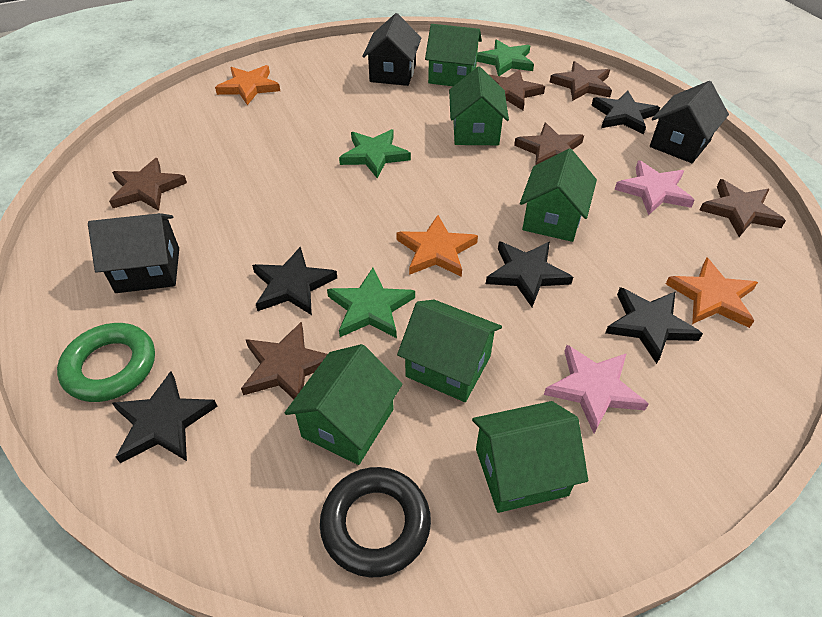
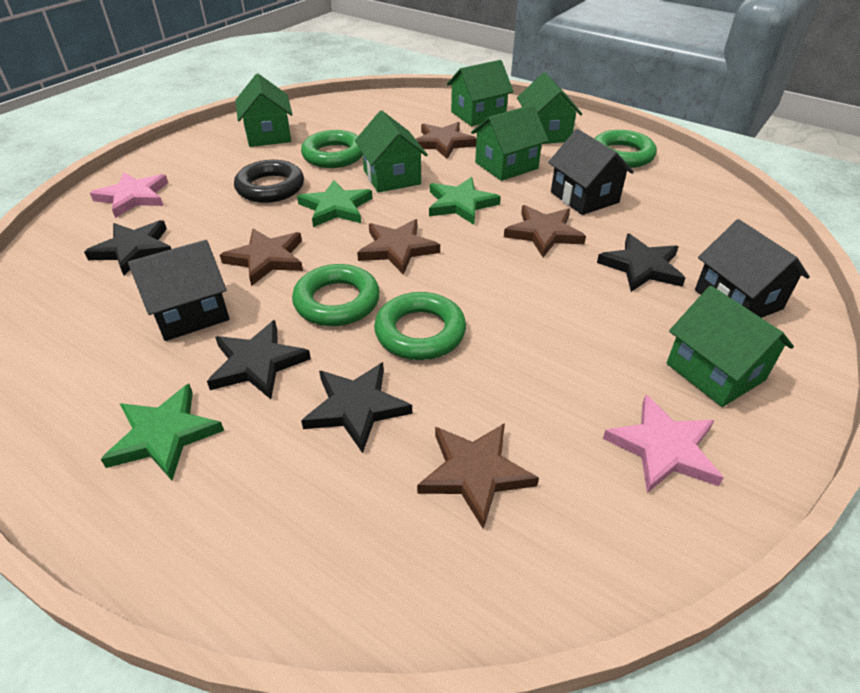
black star: 5 -> 4
brown star: 6 -> 5
green ring: 1 -> 4
orange star: 3 -> 0

